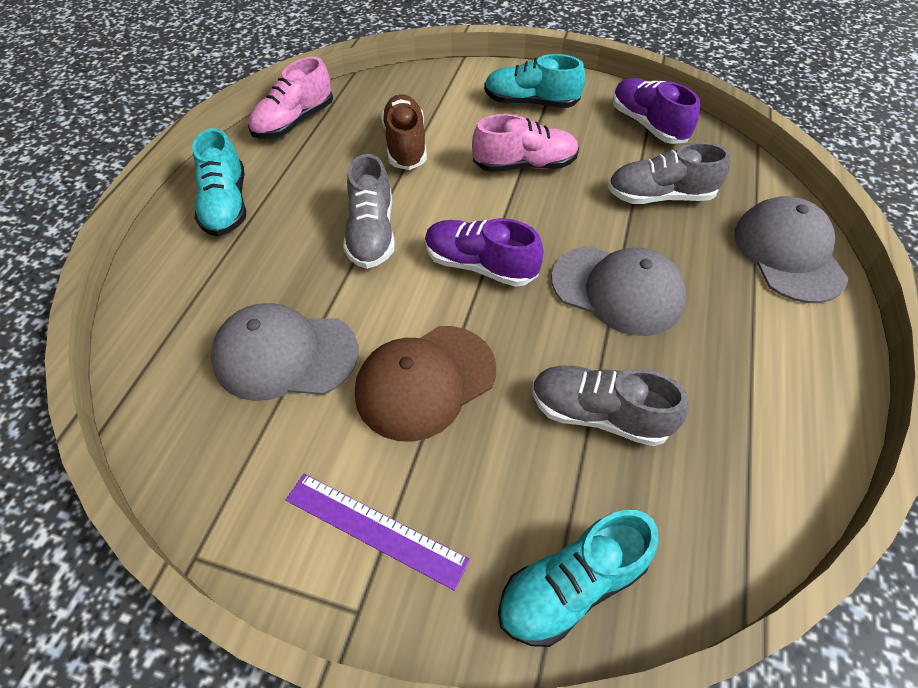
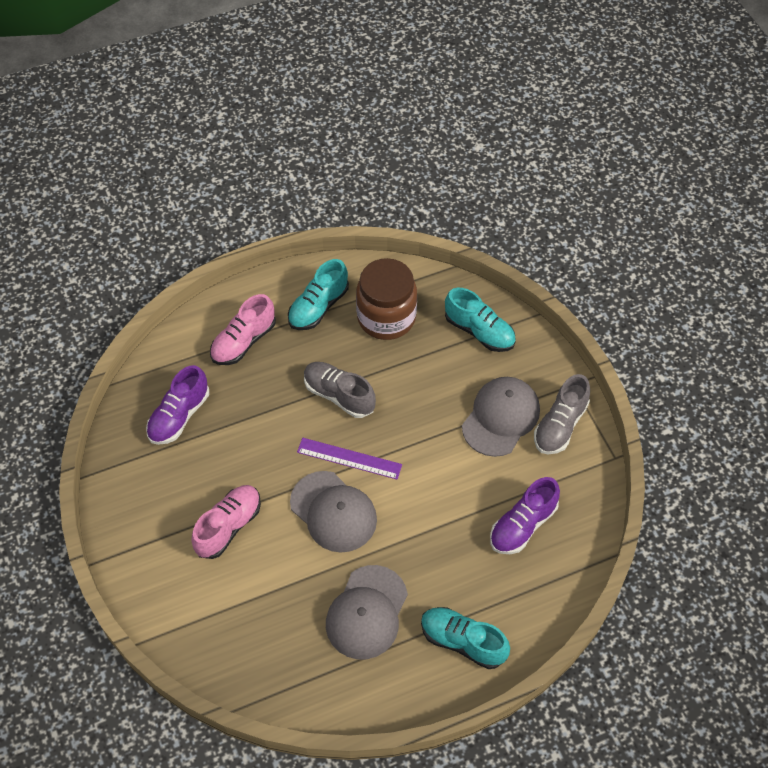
brown cap: 1 -> 0
brown jar: 0 -> 1
brown shoe: 1 -> 0
grey shoe: 3 -> 2

